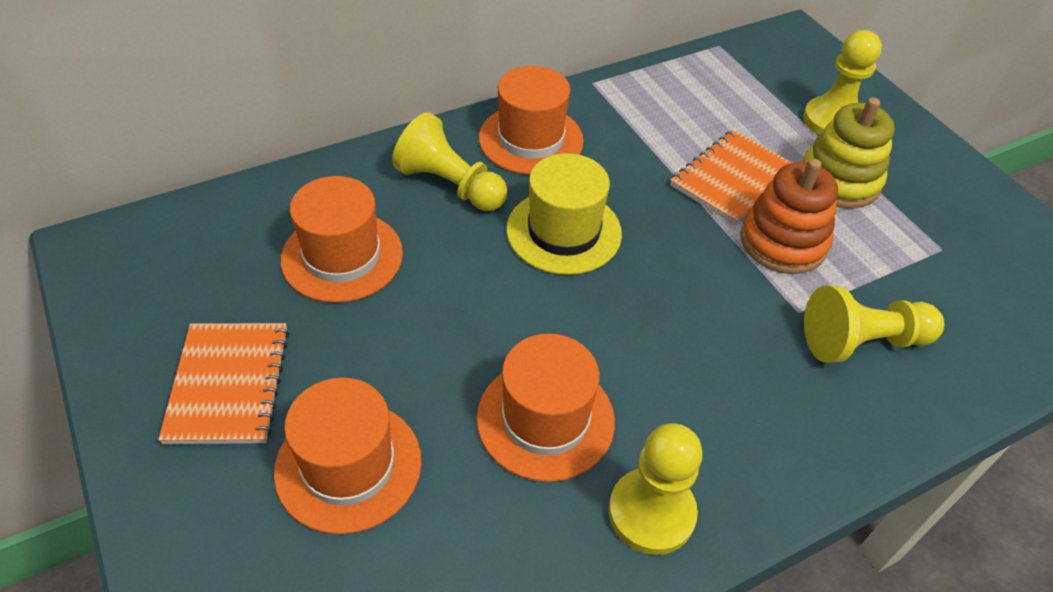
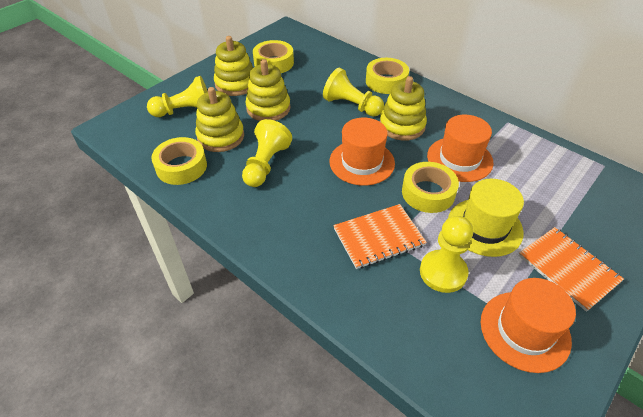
orange hat: 4 -> 3
orange stacking toy: 1 -> 0
yellow stacking toy: 1 -> 4
yellow tape: 0 -> 4

